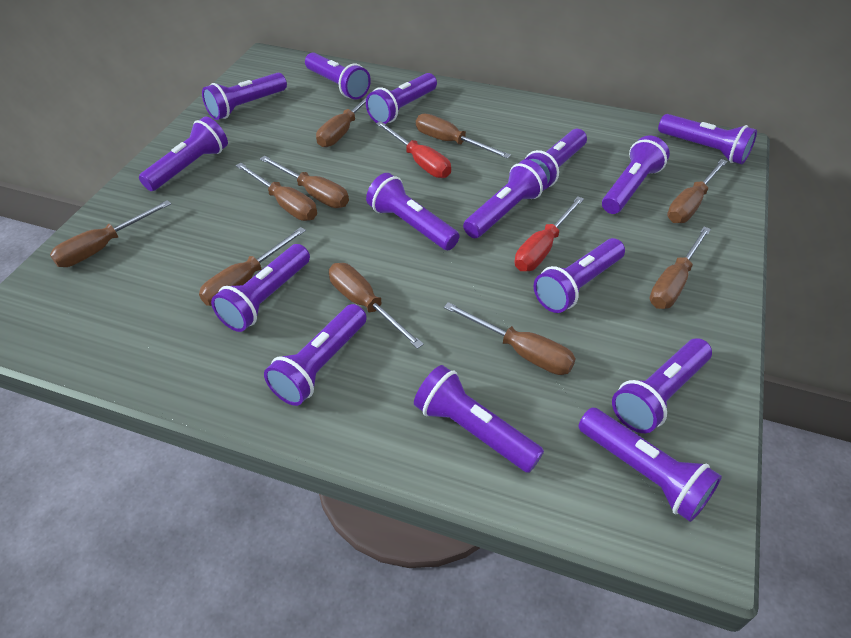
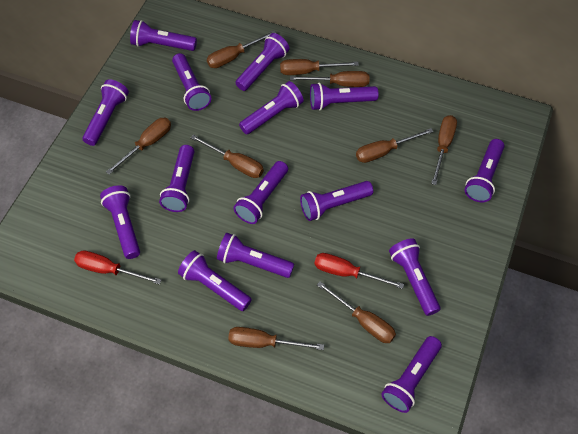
brown screwdriver: 10 -> 9

